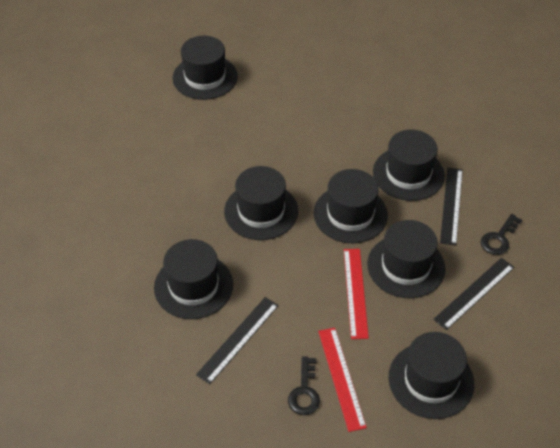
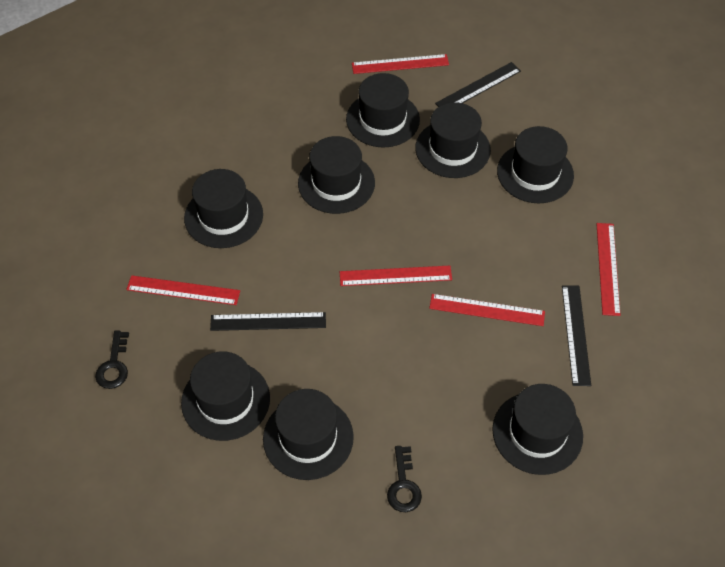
black hat: 7 -> 8
red ruler: 2 -> 5

